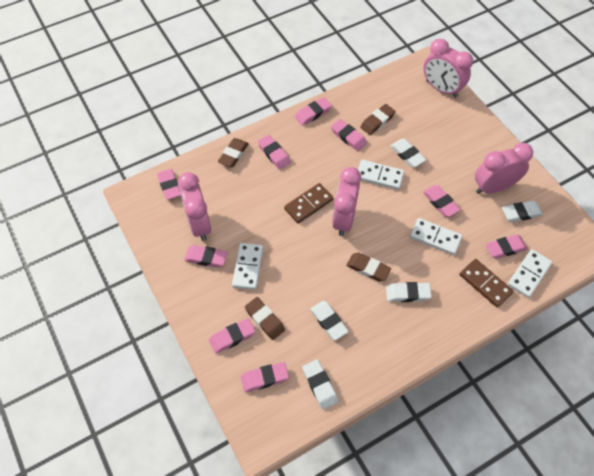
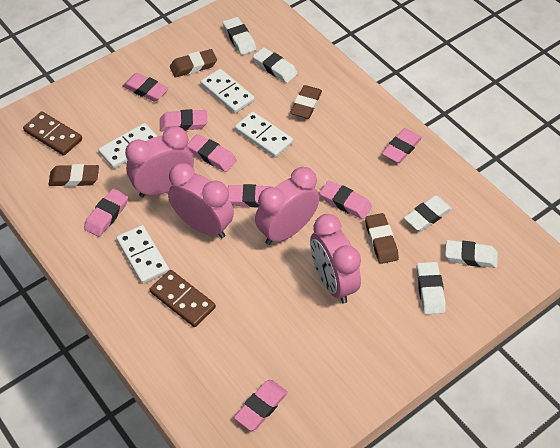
pink eraser: 9 -> 8

